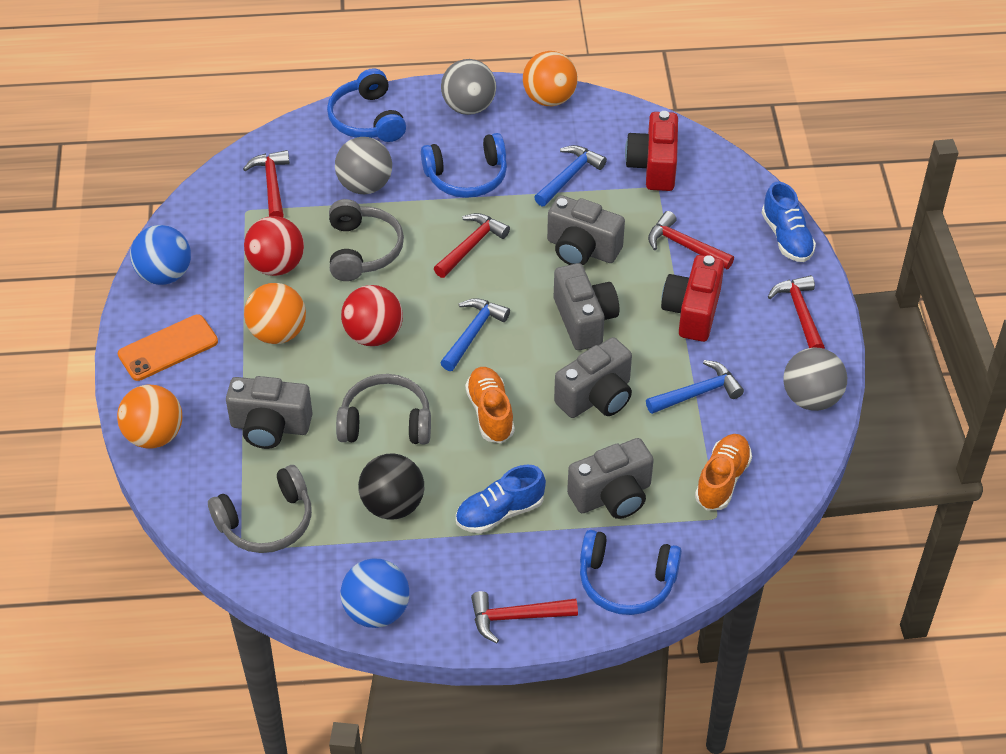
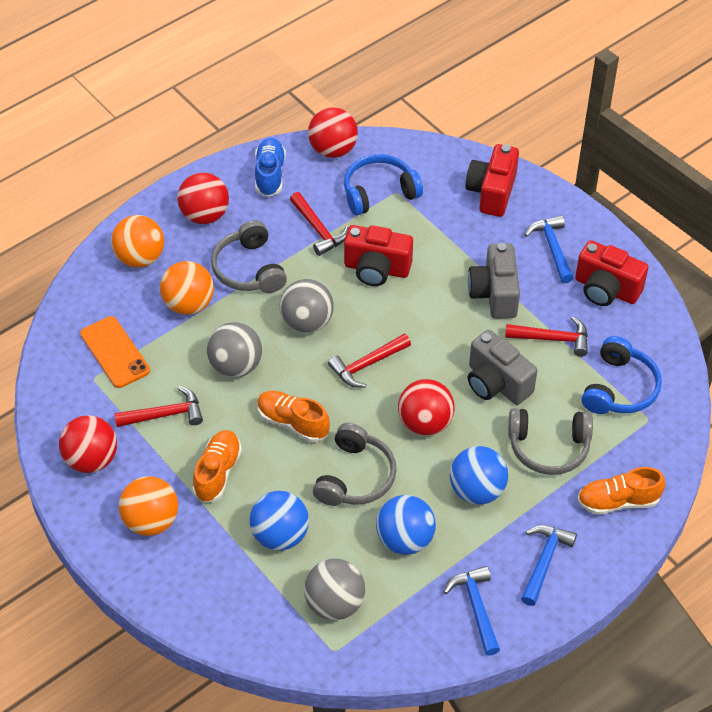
black ball: 1 -> 0
blue ball: 2 -> 3
blue headphones: 3 -> 2
blue shoe: 2 -> 1
grey camera: 5 -> 2
orange shoe: 2 -> 3
red ball: 2 -> 4
red camera: 2 -> 3
red hammer: 5 -> 4

